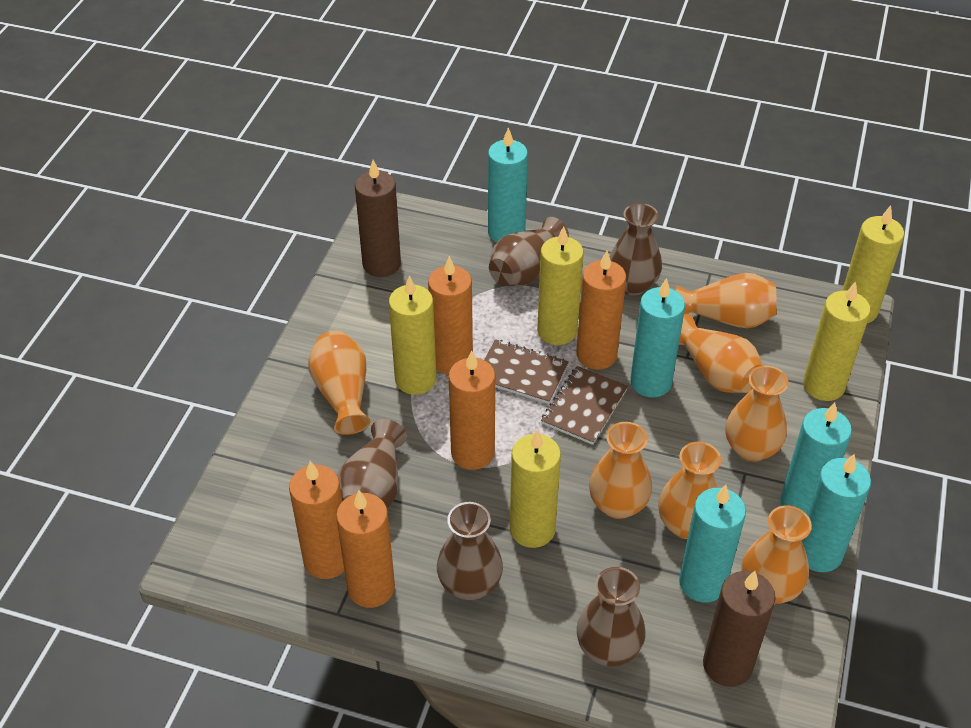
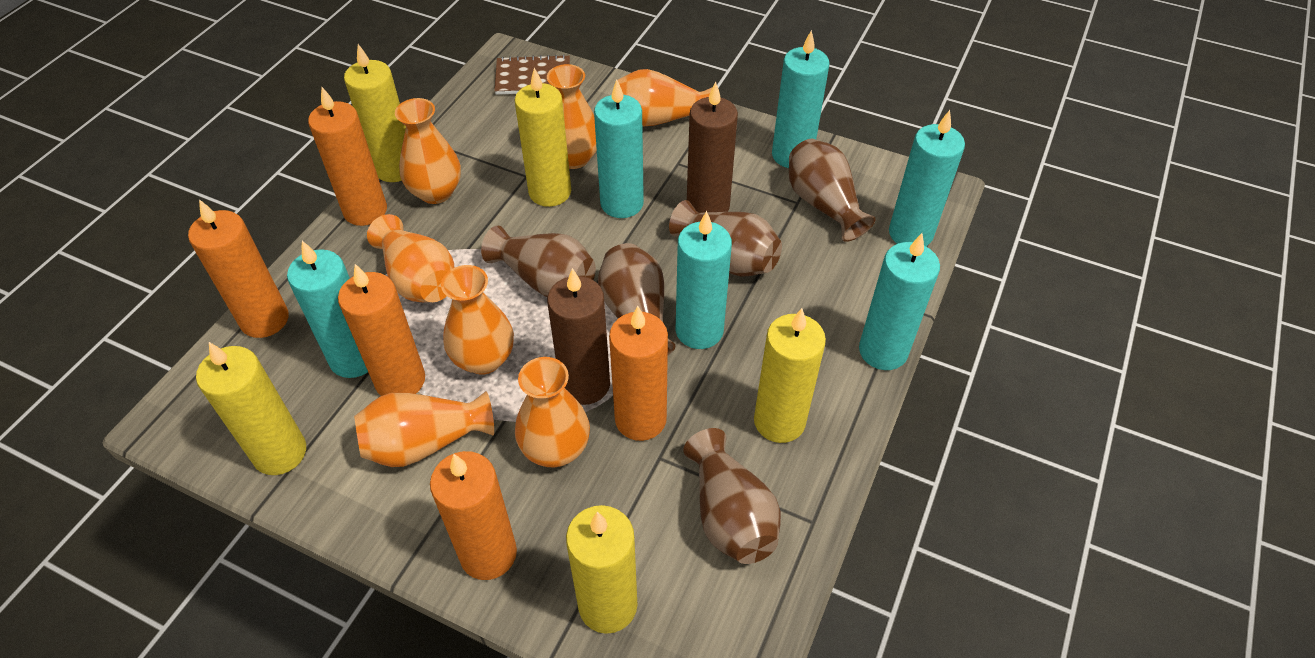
brown notebook: 2 -> 1
turquoise candle: 5 -> 6

